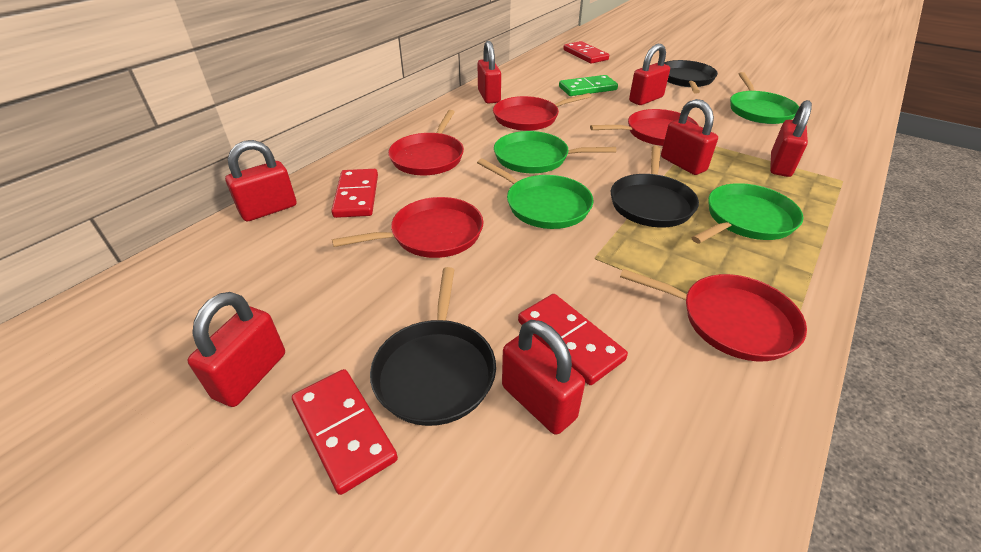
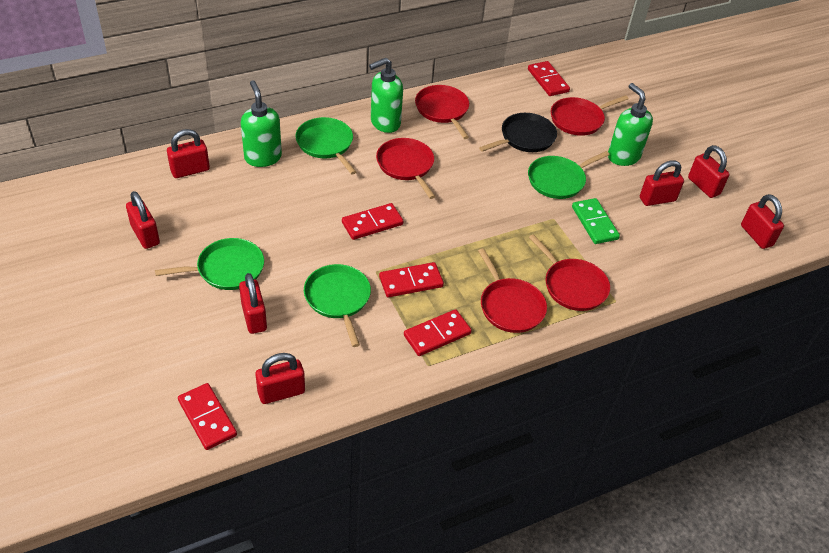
black pan: 3 -> 1
green soap dispenser: 0 -> 3
red domino: 4 -> 5

